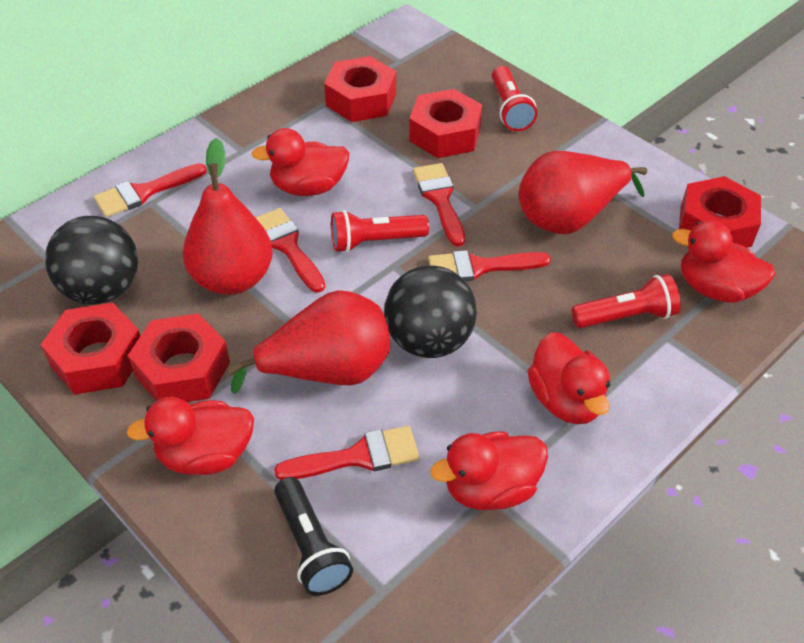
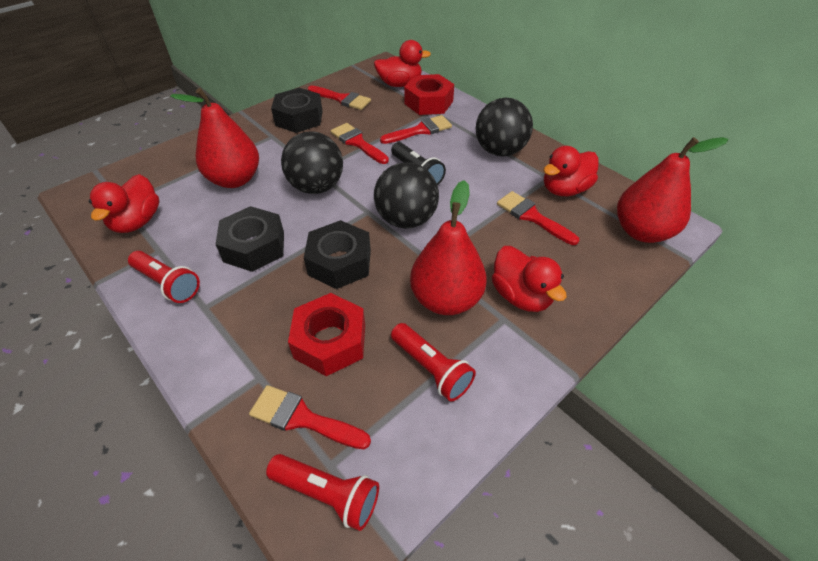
black ball: 2 -> 3
black nut: 0 -> 3
red duck: 5 -> 4
red nut: 5 -> 2

